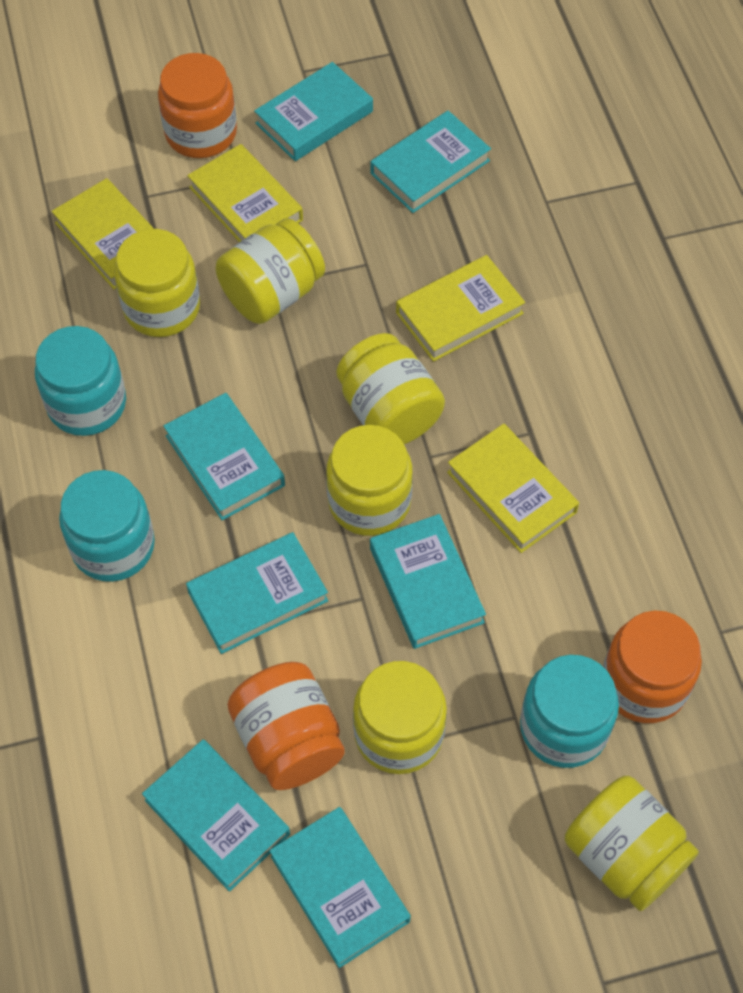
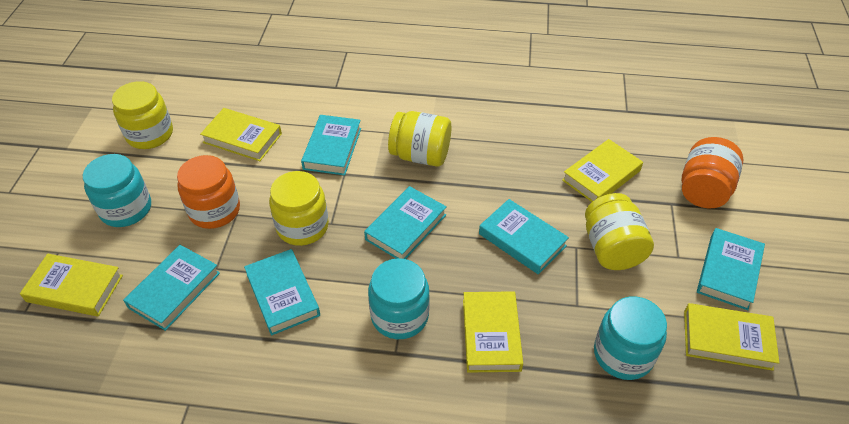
orange jar: 3 -> 2
turquoise book: 7 -> 6
yellow book: 4 -> 5
yellow jar: 6 -> 4

